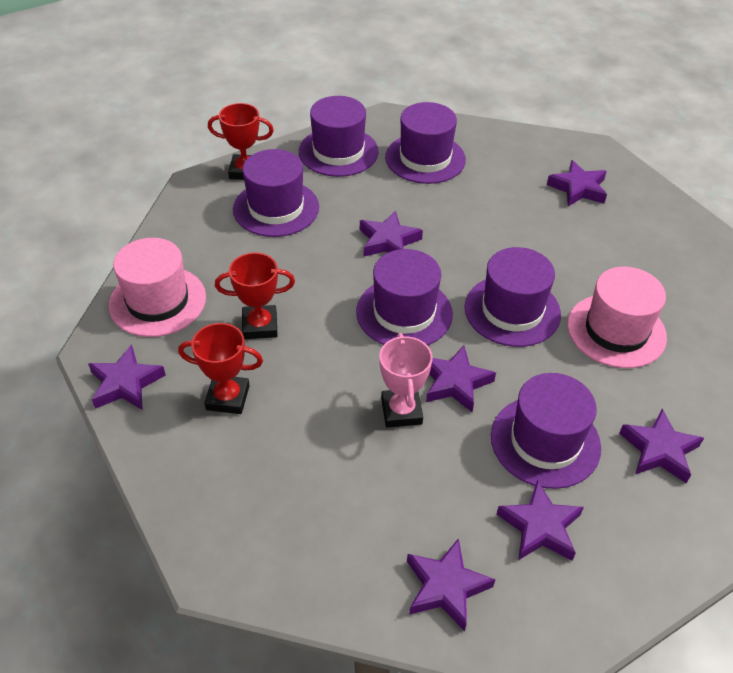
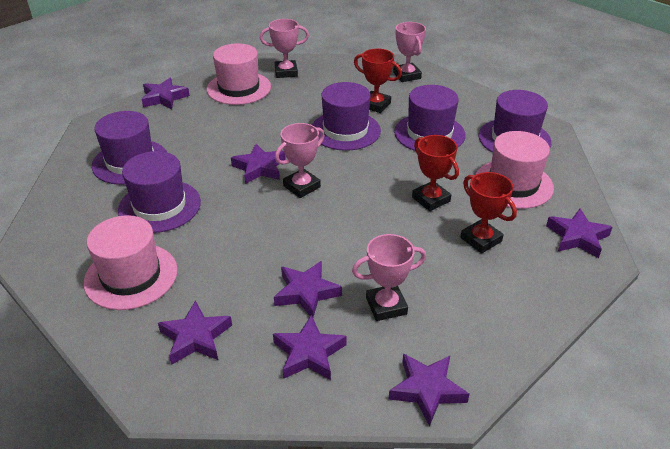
pink hat: 2 -> 3
pink trophy: 1 -> 4
purple hat: 6 -> 5

